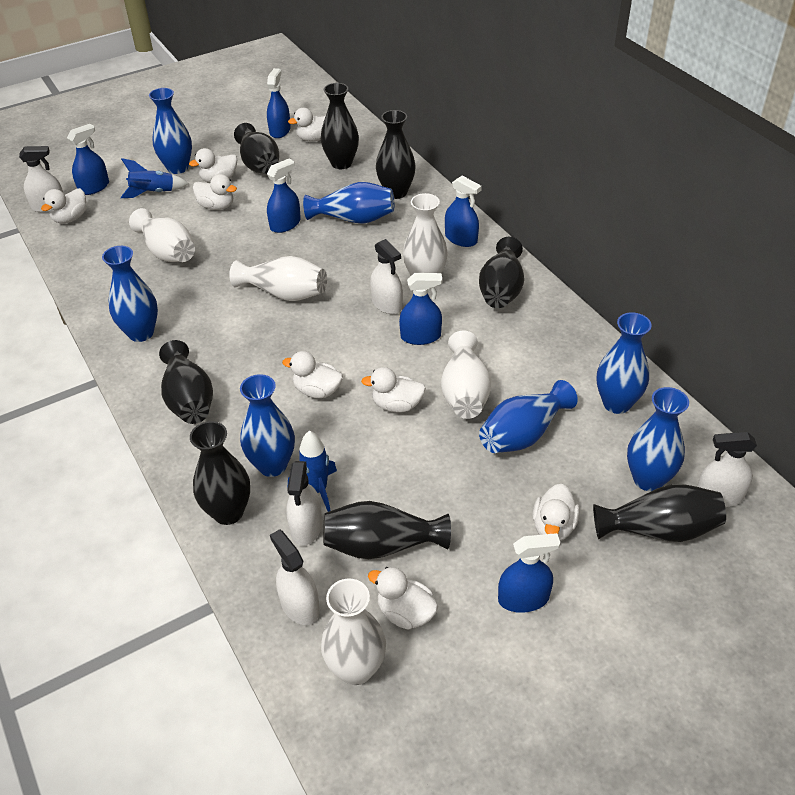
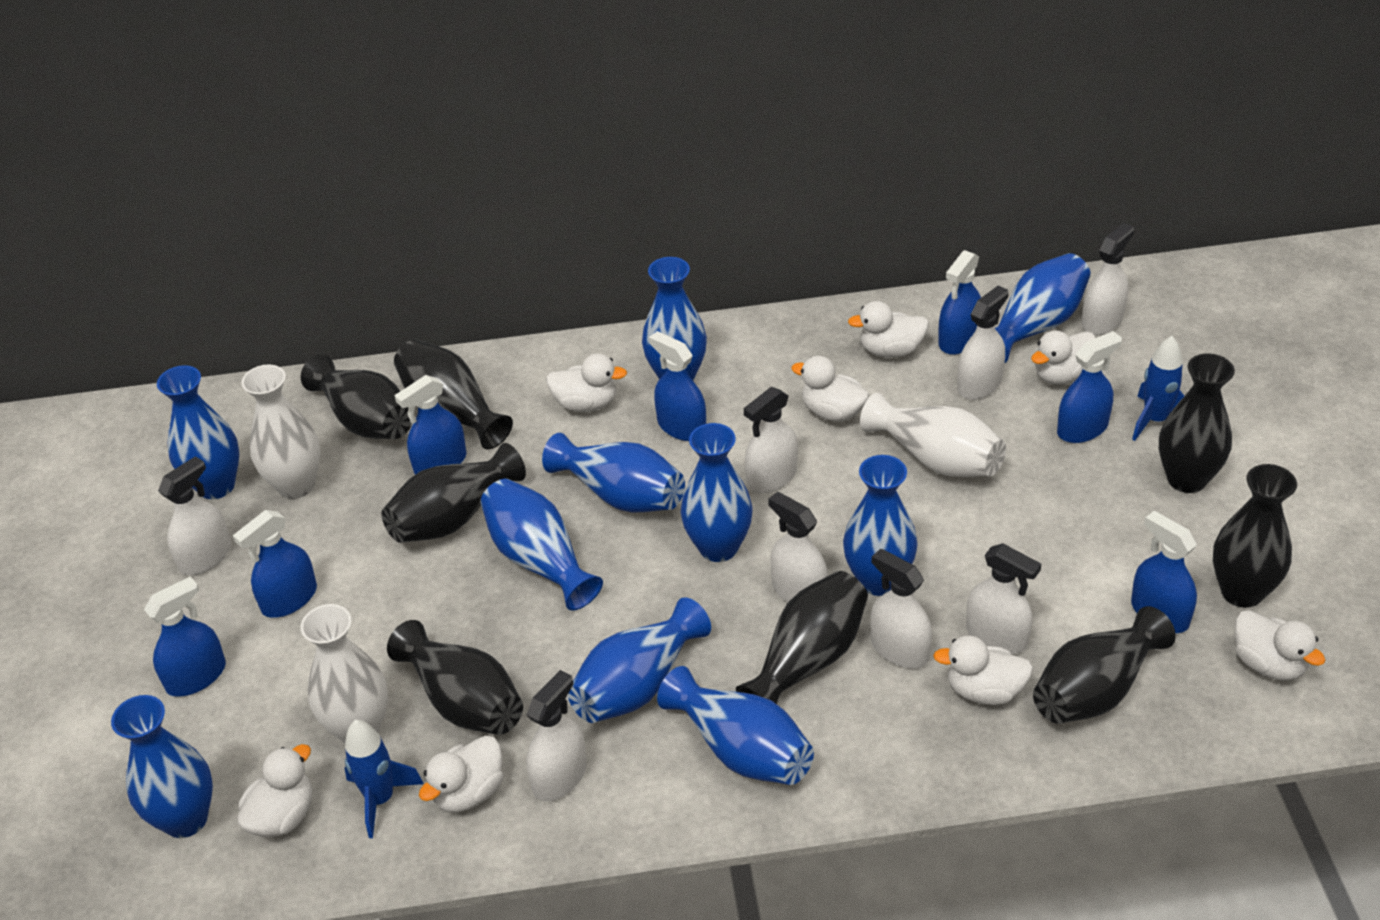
blue spray bottle: 6 -> 7
blue vase: 7 -> 10
white spray bottle: 5 -> 8
white vase: 5 -> 3

